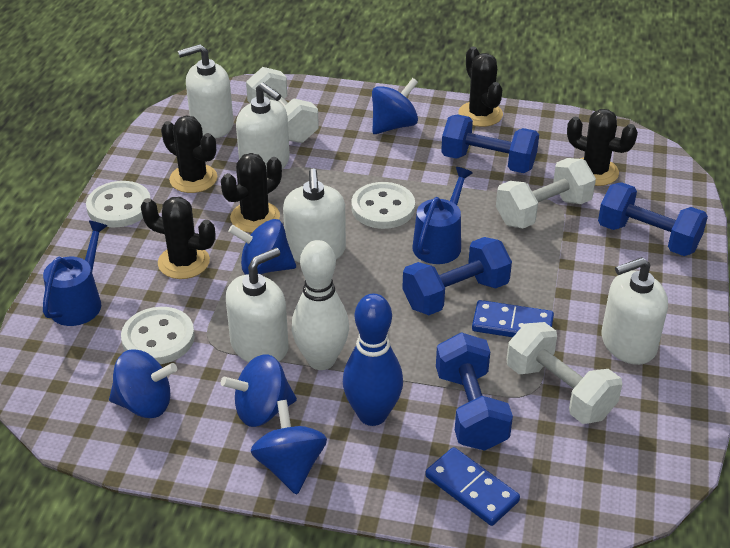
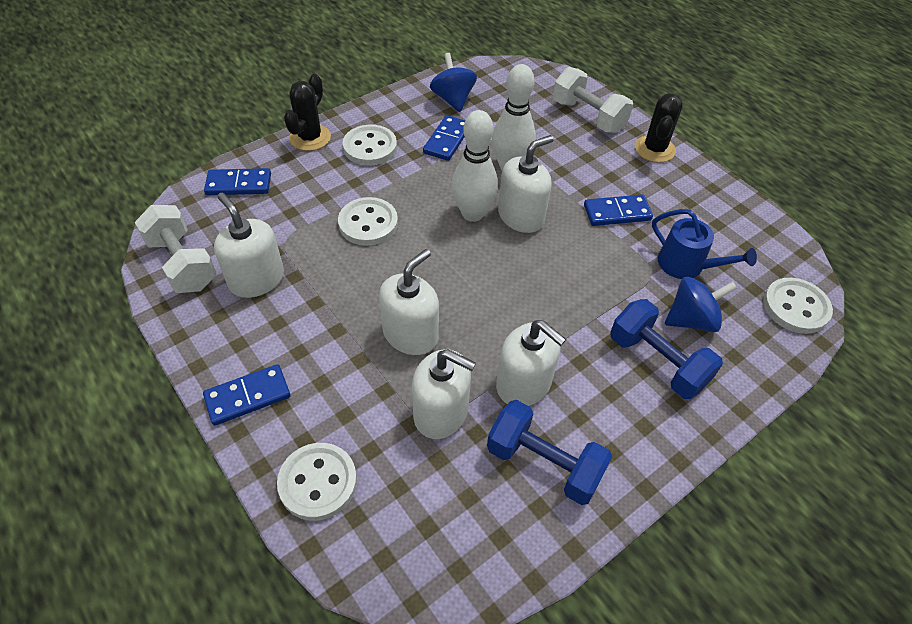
black cactus: 5 -> 2
blue bowling pin: 1 -> 0
blue domino: 2 -> 4
blue dumbbell: 4 -> 2
blue spinning top: 5 -> 2
blue watering can: 2 -> 1
white bowling pin: 1 -> 2
white button: 3 -> 4
white dumbbell: 3 -> 2

